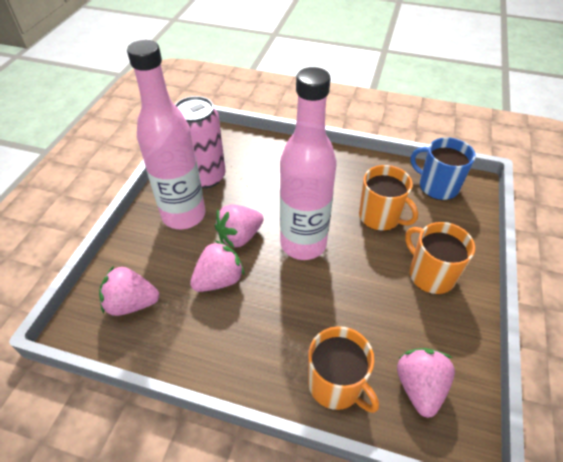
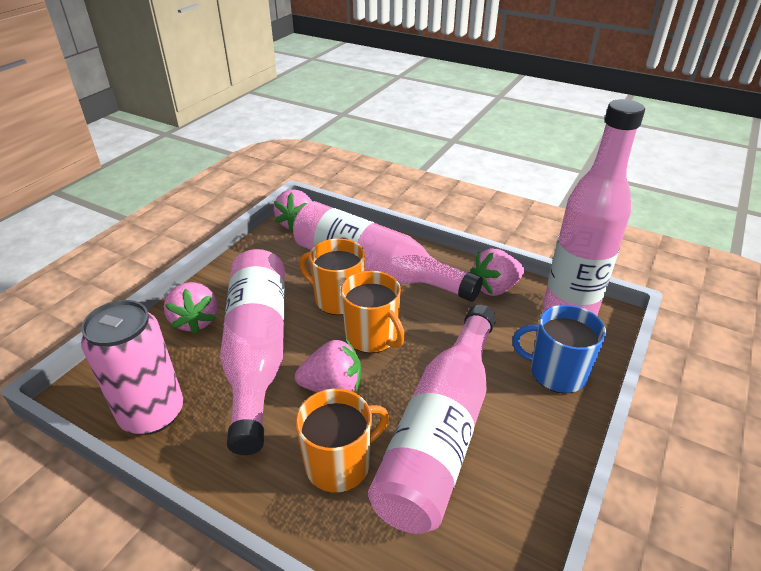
pink bottle: 2 -> 4

